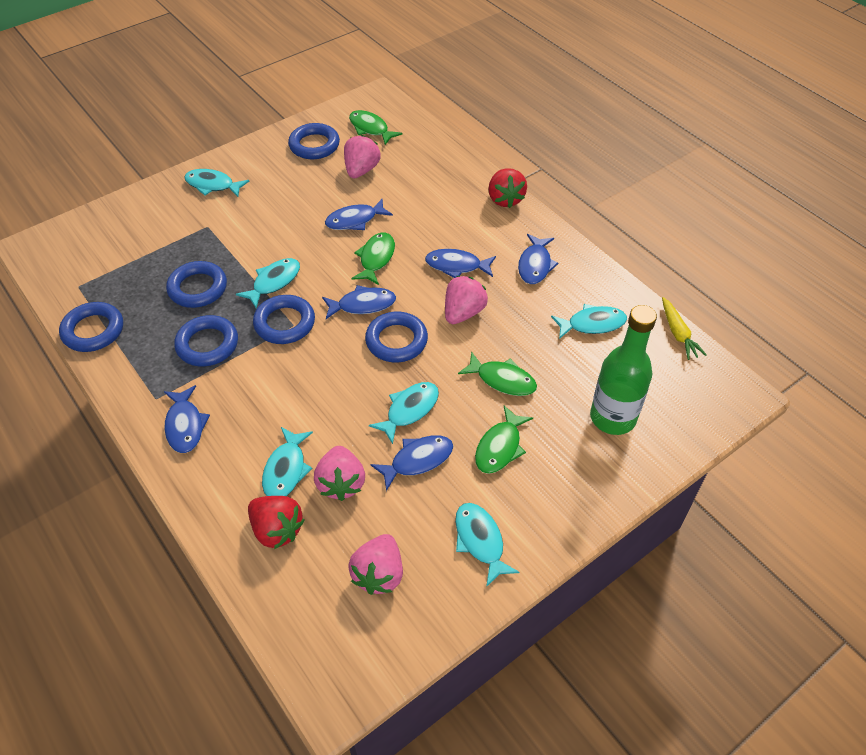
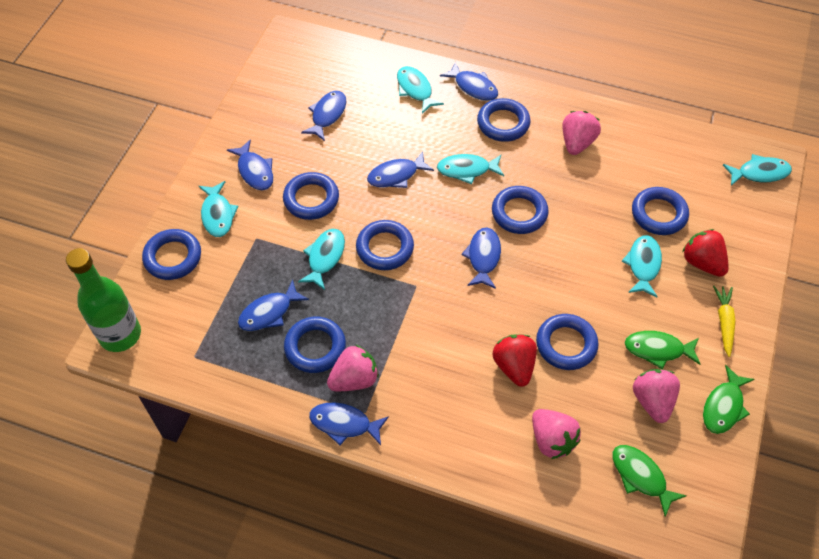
blue fish: 6 -> 7
blue ring: 6 -> 8
green fish: 4 -> 3

